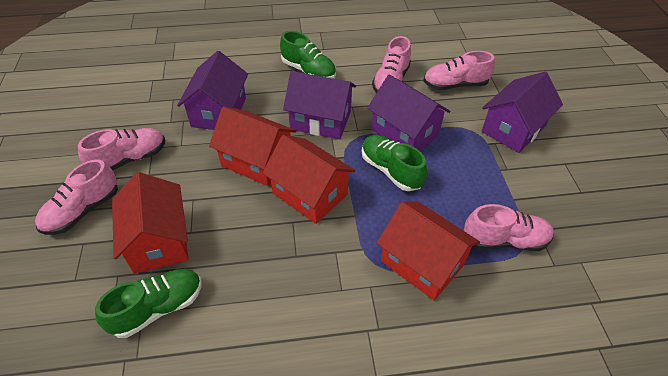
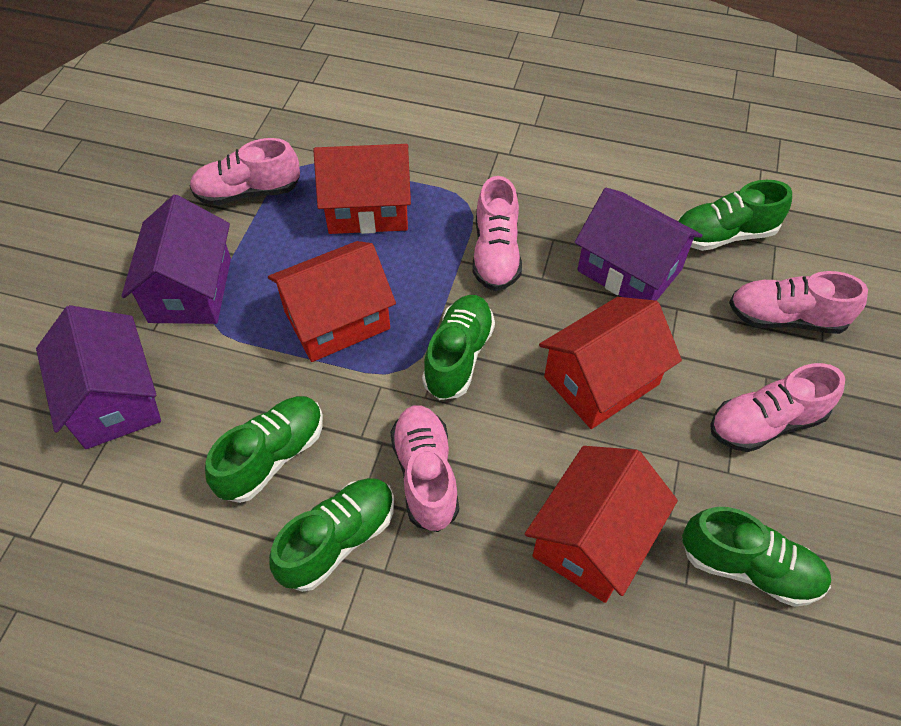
green shoe: 3 -> 5
purple house: 4 -> 3

